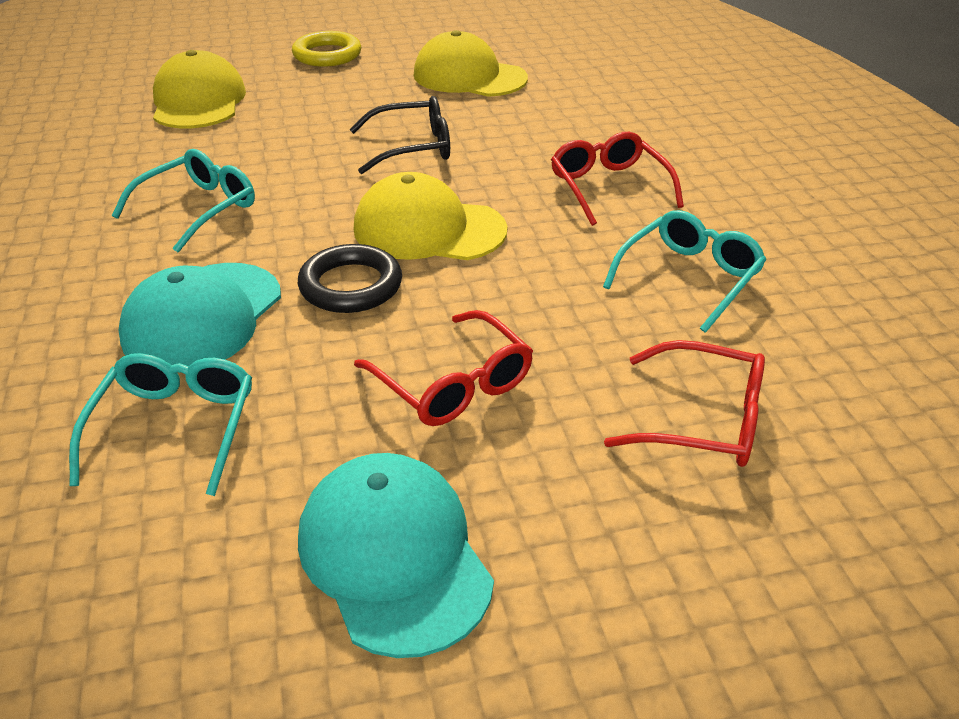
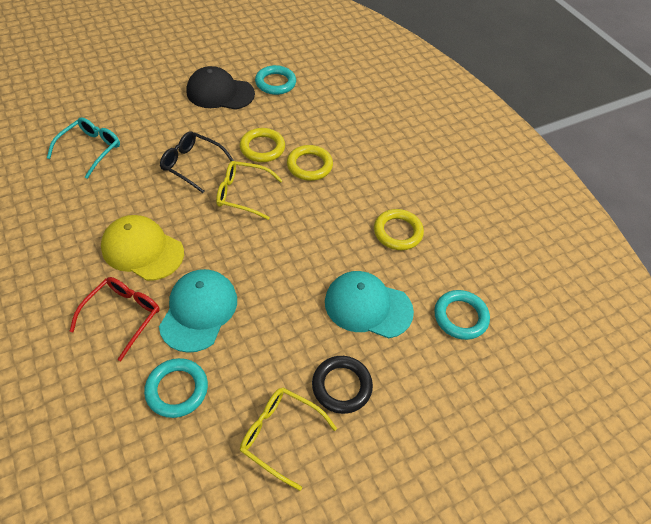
black cap: 0 -> 1
red glasses: 3 -> 1
turquoise glasses: 3 -> 1
turquoise ring: 0 -> 3
yellow cap: 3 -> 1
yellow glasses: 0 -> 2
yellow ring: 1 -> 3

